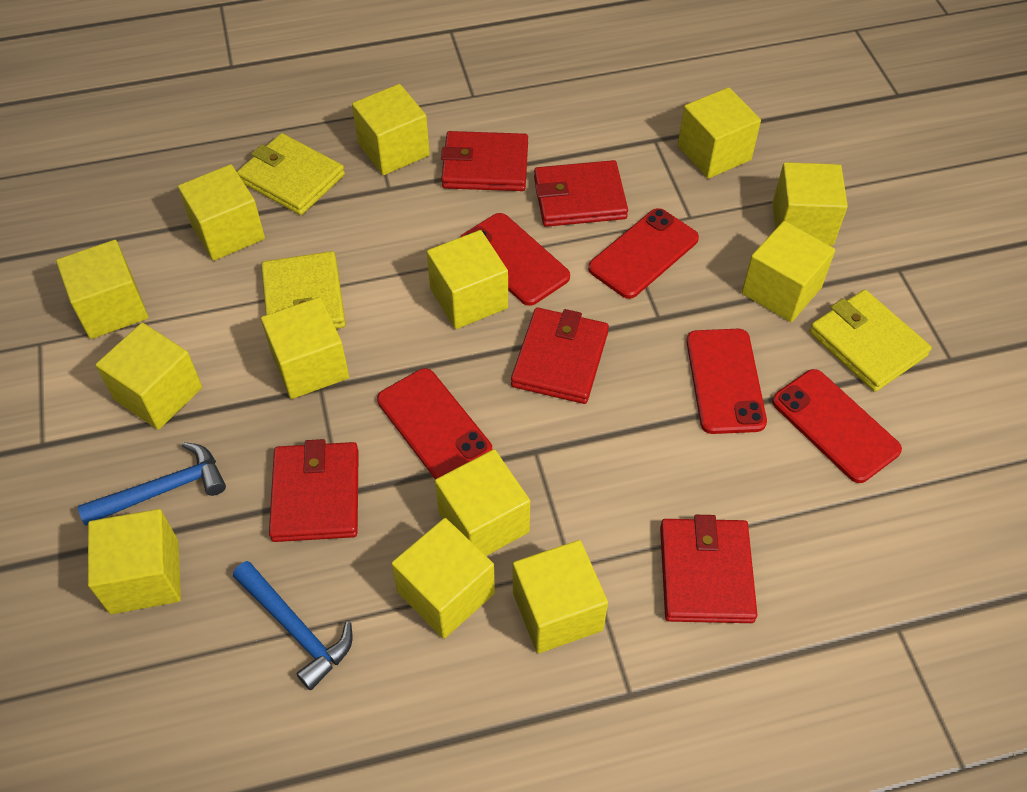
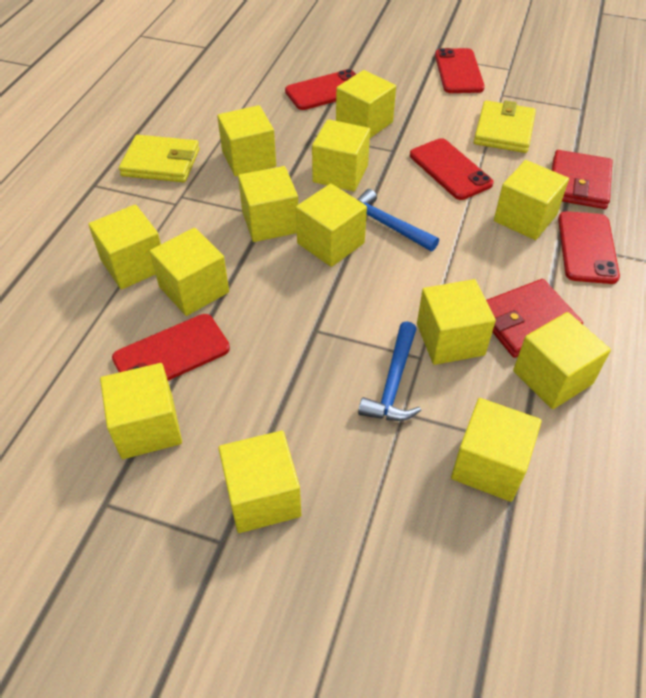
red wallet: 5 -> 2
yellow wallet: 3 -> 2

